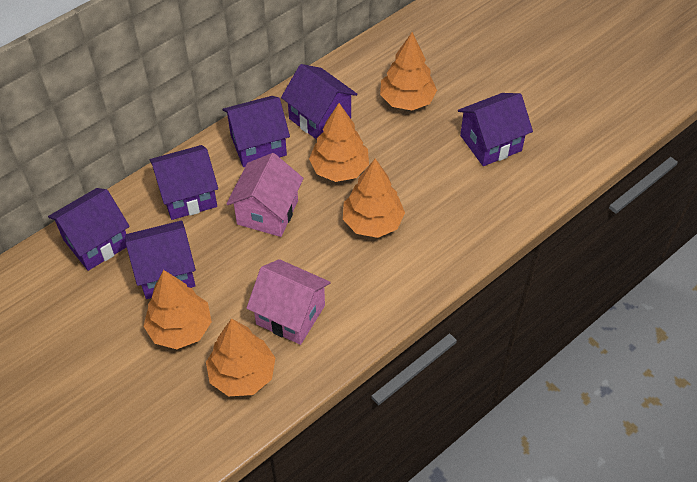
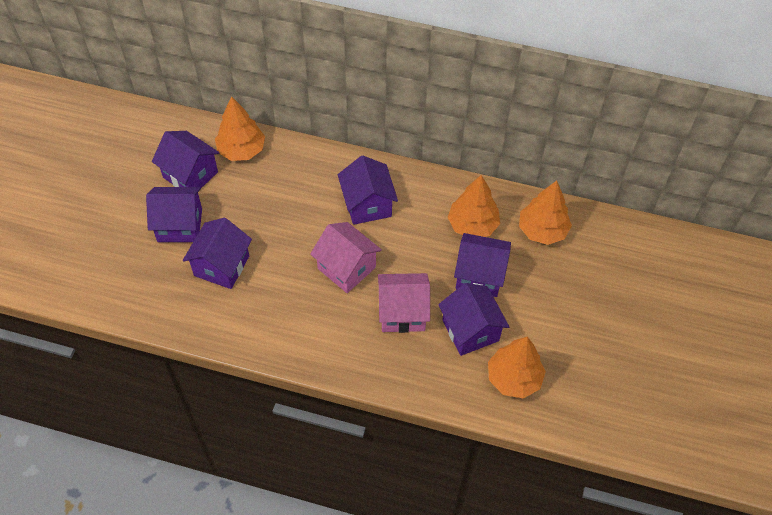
orange tree: 5 -> 4

